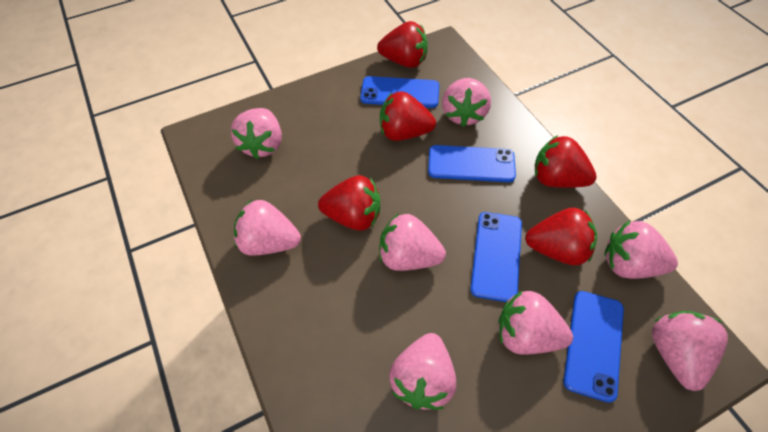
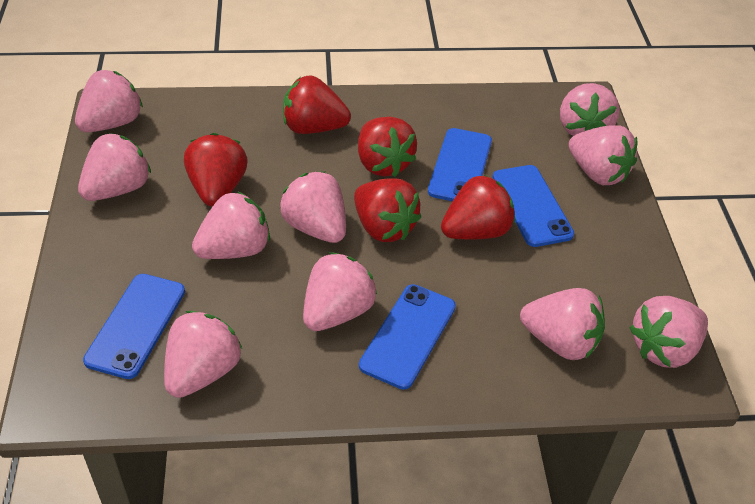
pink strawberry: 8 -> 10

